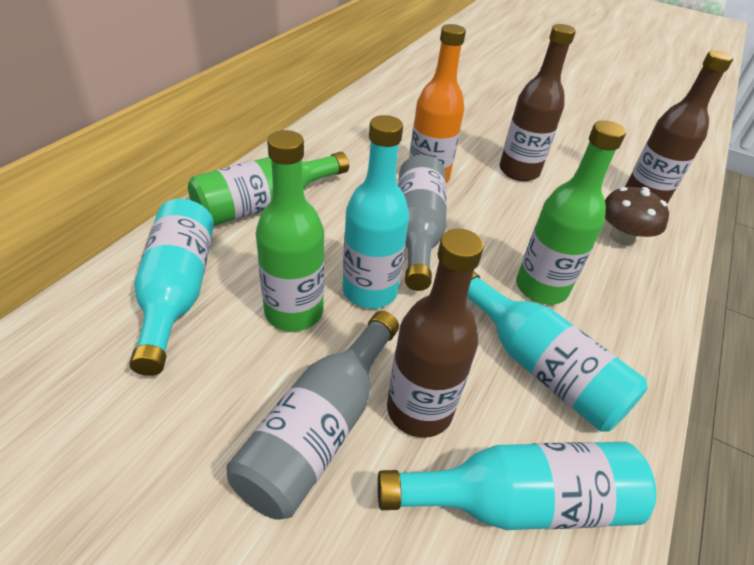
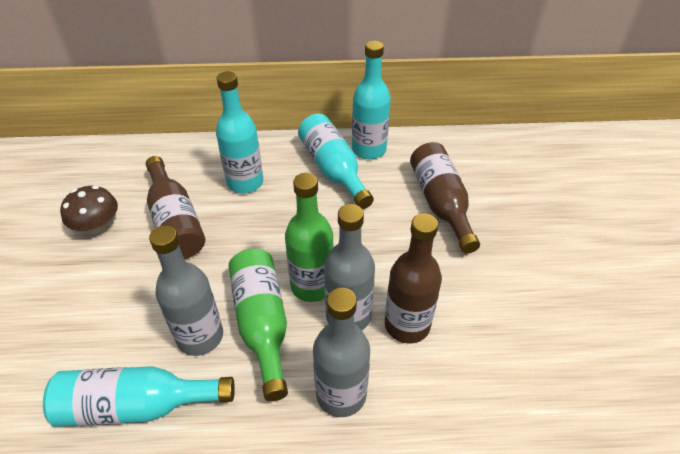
green bottle: 3 -> 2
grey bottle: 2 -> 3
orange bottle: 1 -> 0

